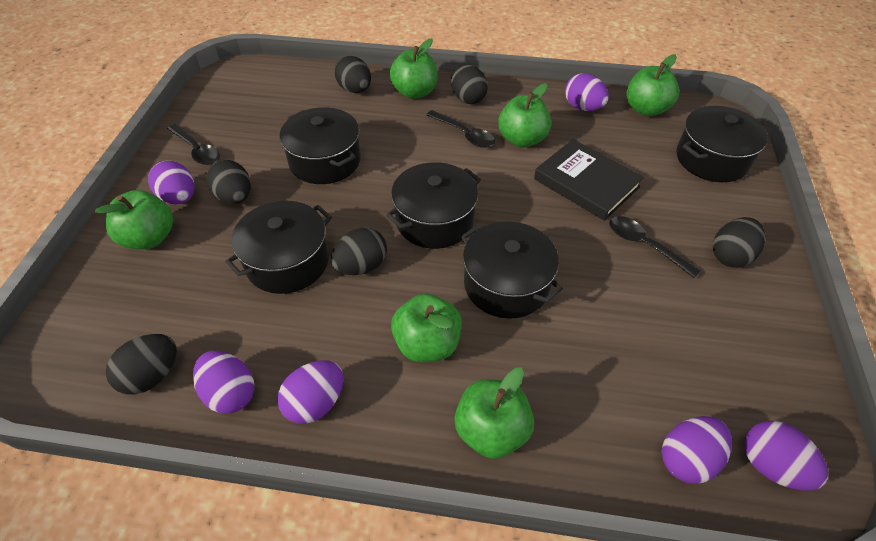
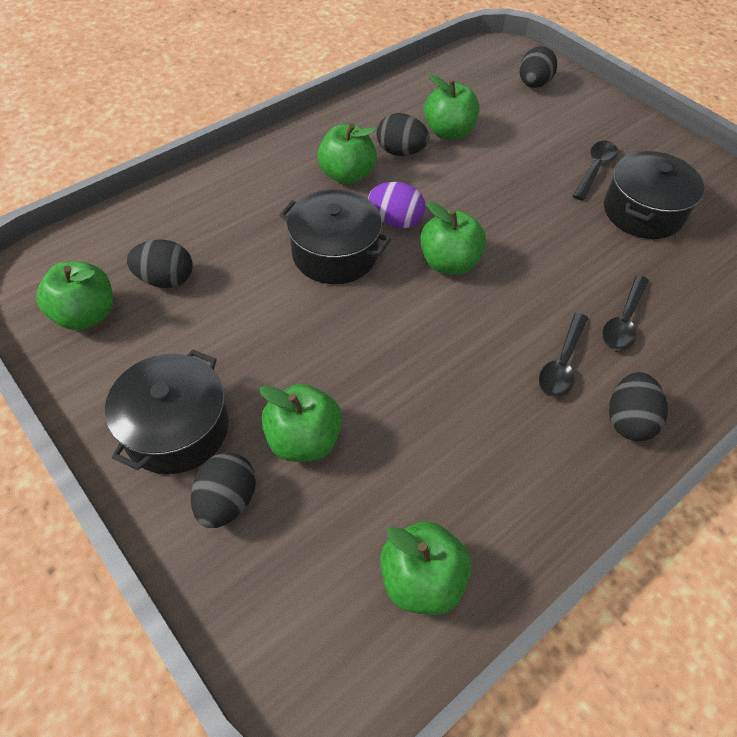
black book: 1 -> 0
black egg: 6 -> 5
black pot: 5 -> 3
purple egg: 6 -> 1

